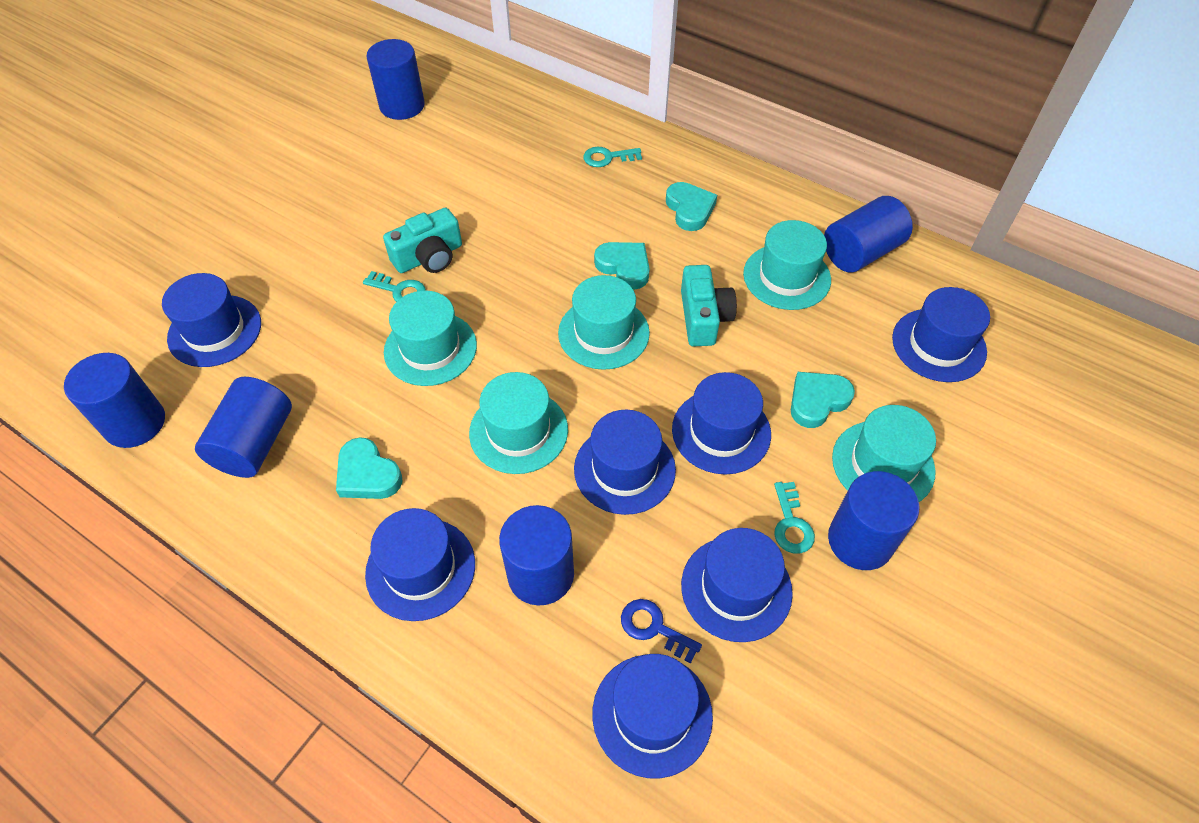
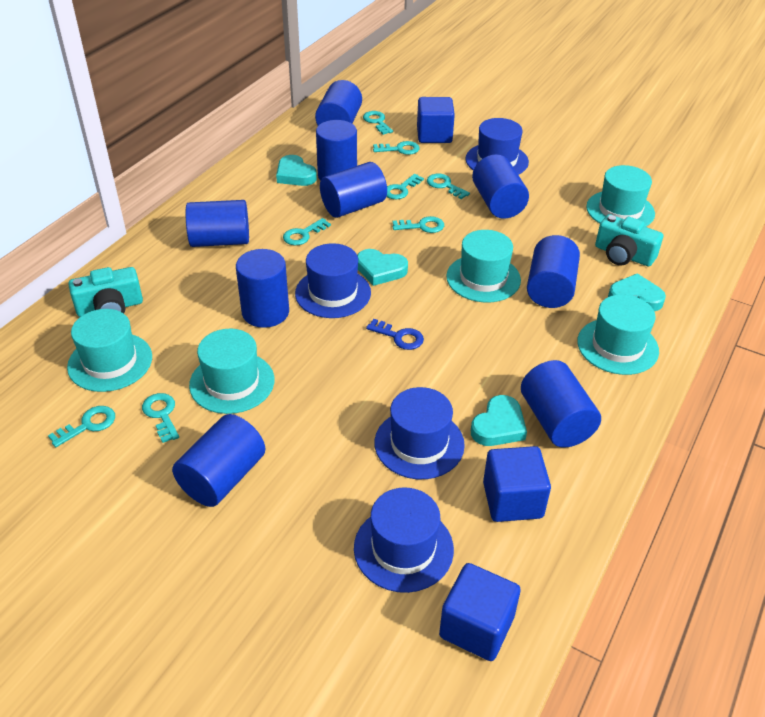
blue cube: 0 -> 3
blue cylinder: 6 -> 9
blue hat: 7 -> 4
turquoise key: 3 -> 8

